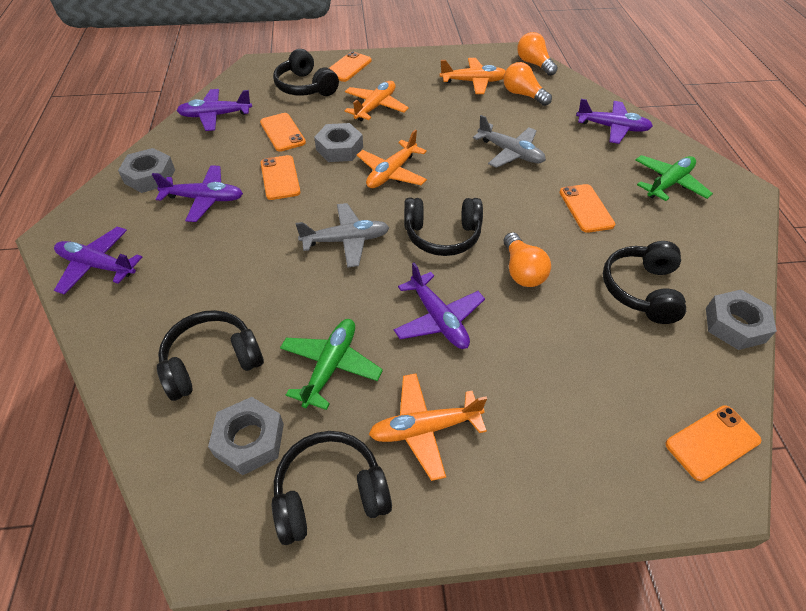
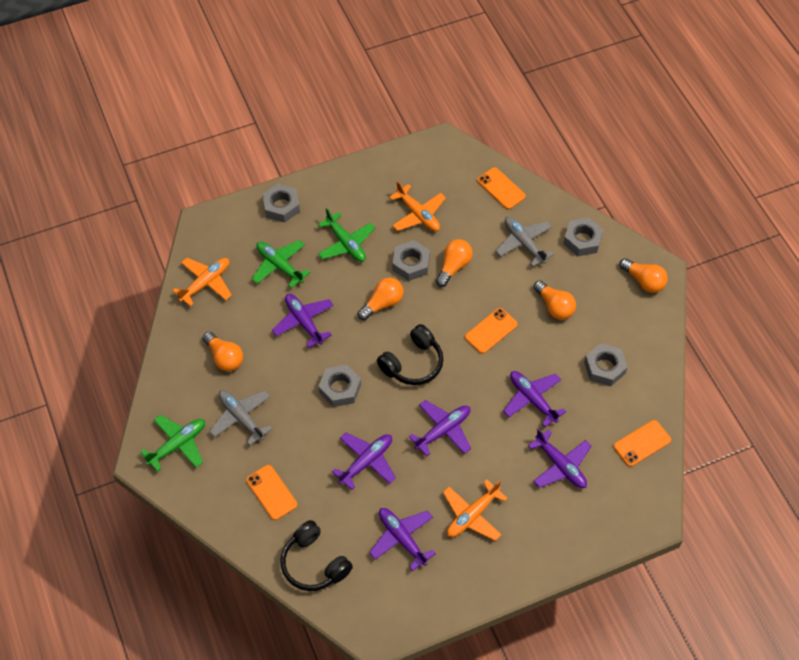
black headphones: 5 -> 2
green plane: 2 -> 3
grey nut: 4 -> 5
orange light bulb: 3 -> 5
orange phone: 5 -> 4
orange plane: 4 -> 3
purple plane: 5 -> 6

